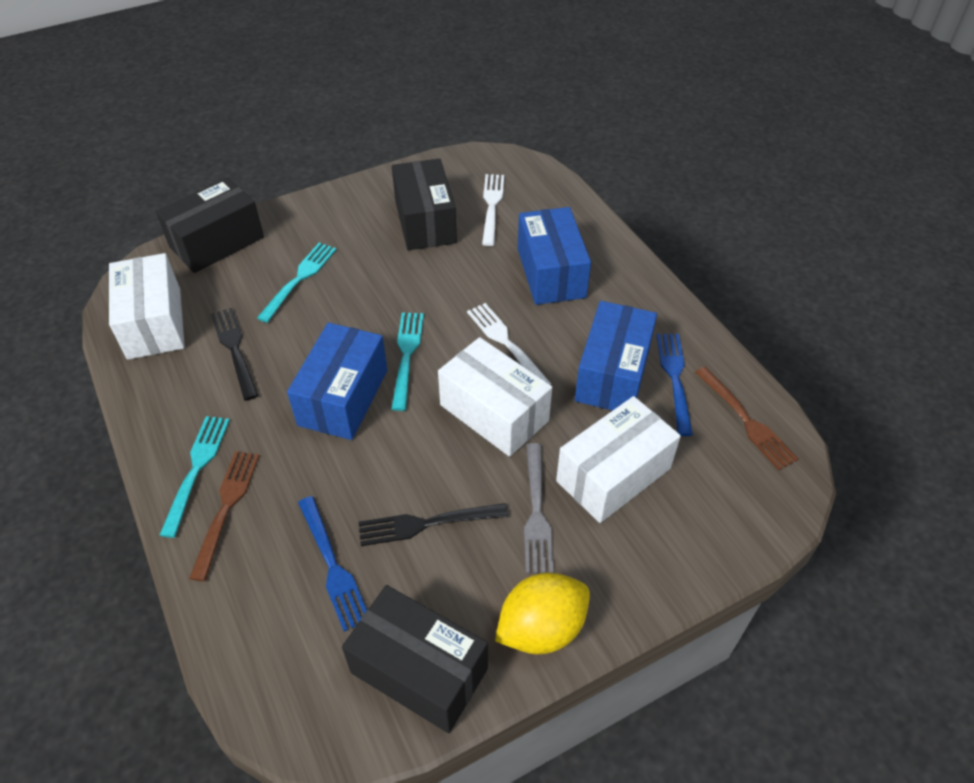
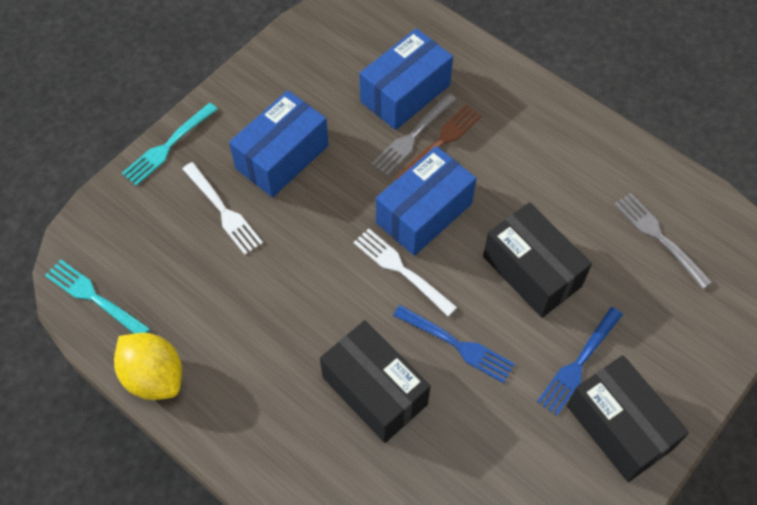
black fork: 2 -> 0
brown fork: 2 -> 1
grey fork: 1 -> 2
turquoise fork: 3 -> 2
white box: 3 -> 0

